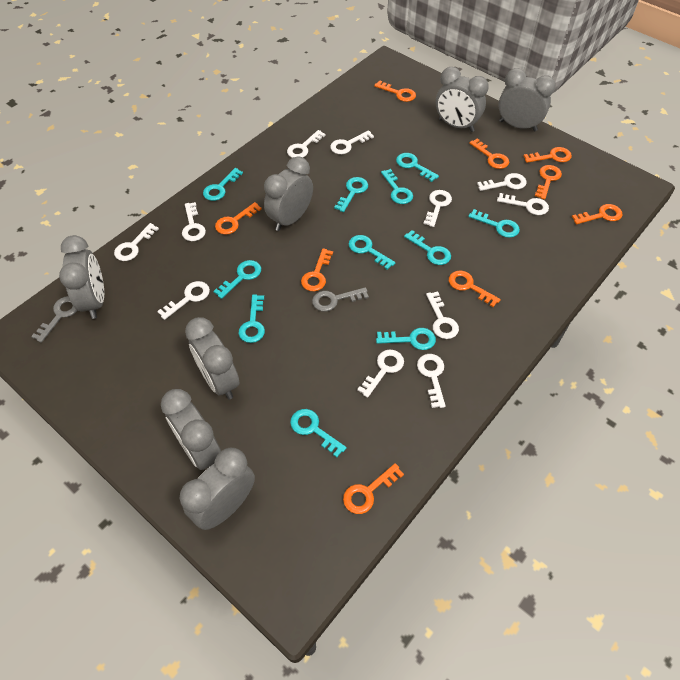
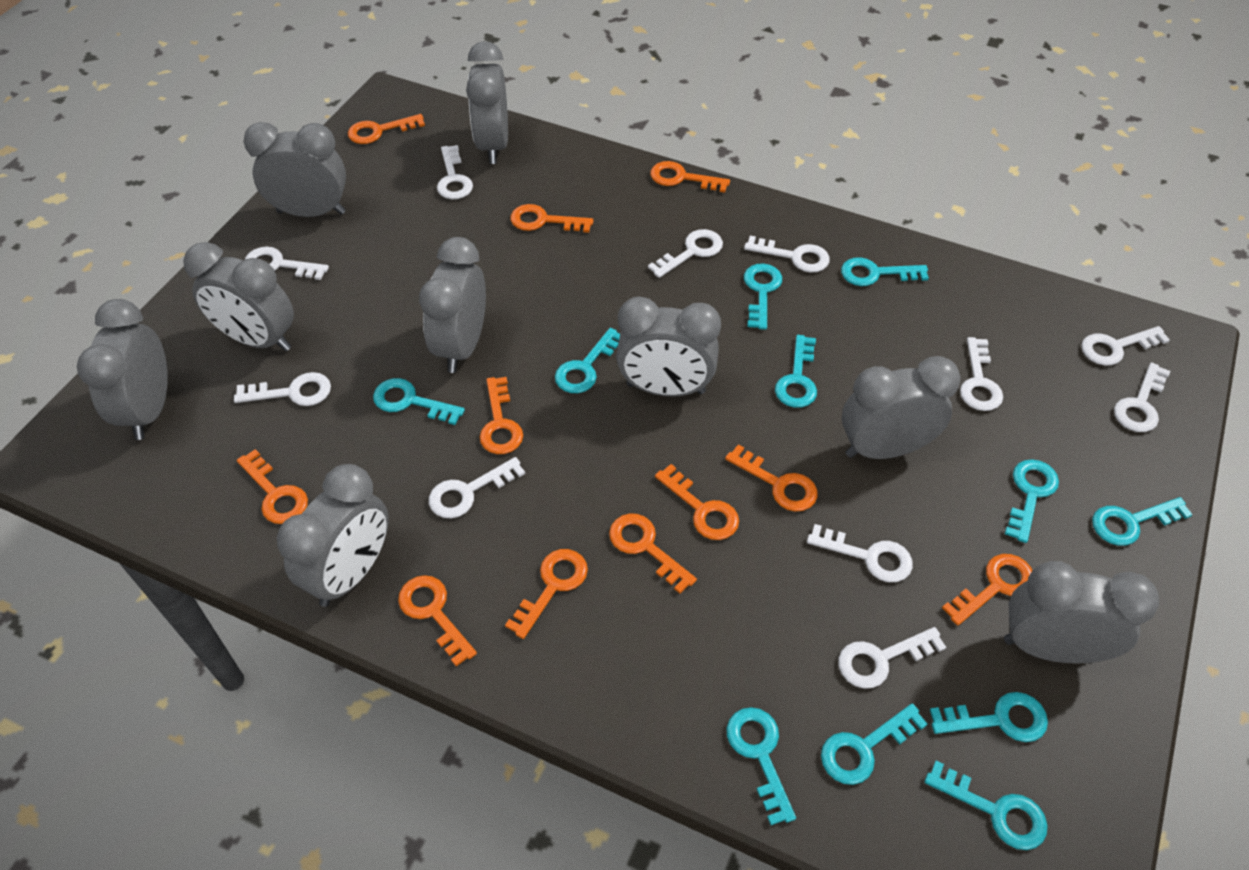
grey clock: 7 -> 9
grey key: 2 -> 0
orange key: 9 -> 11

